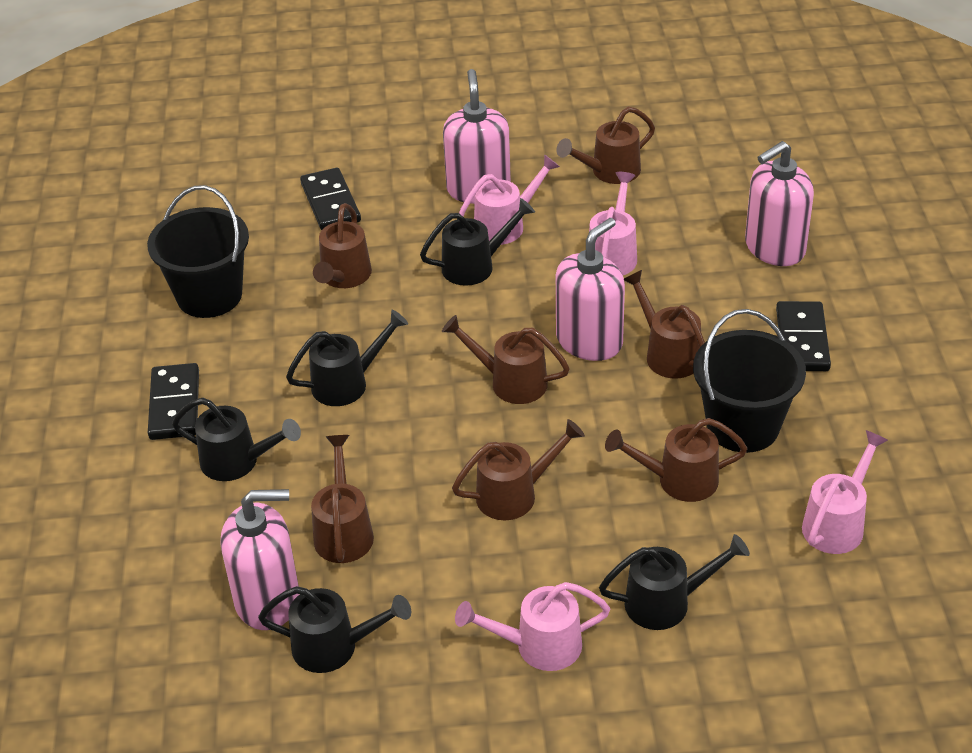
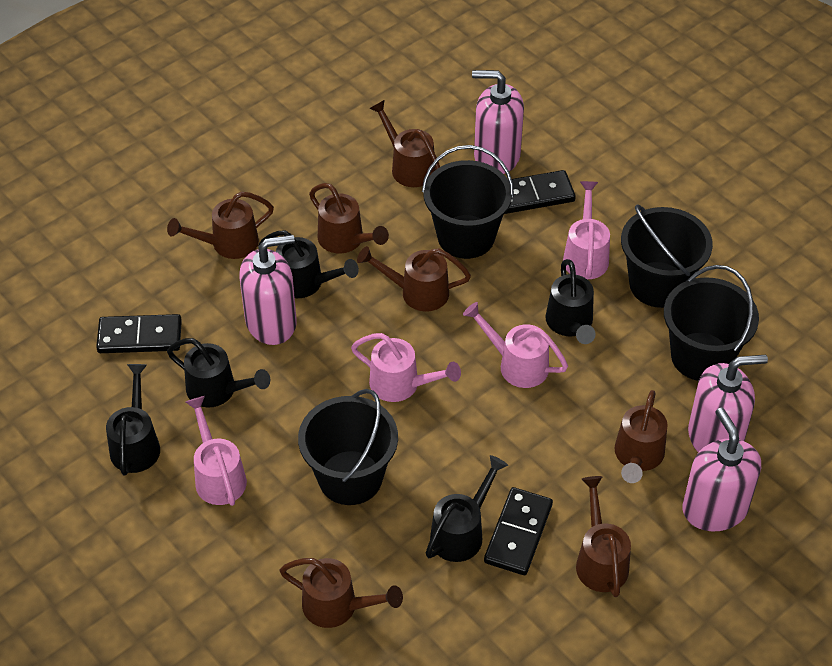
black bucket: 2 -> 4

